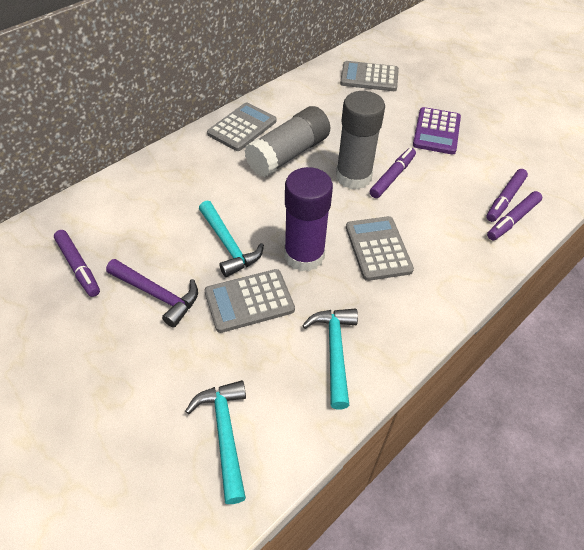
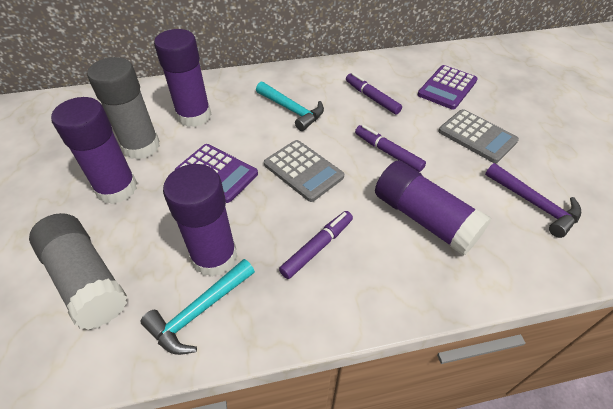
grey calculator: 4 -> 2
purple calculator: 1 -> 2
purple glue stick: 1 -> 4
purple marker: 4 -> 3
turquoise hammer: 3 -> 2

